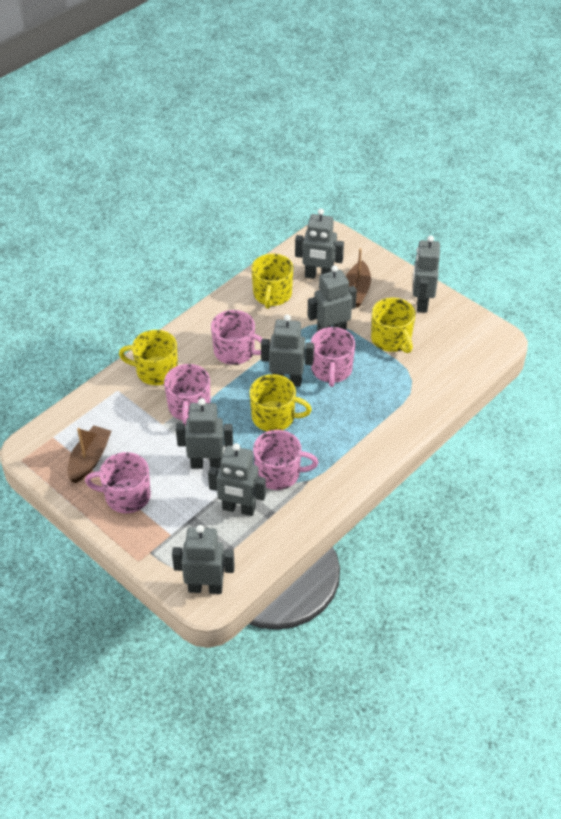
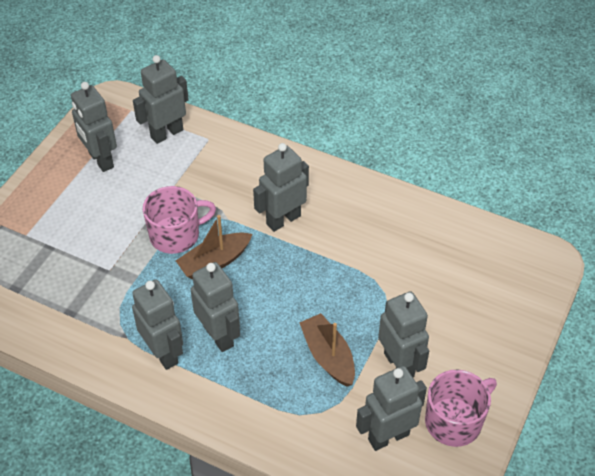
pink mug: 5 -> 2
yellow mug: 4 -> 0

